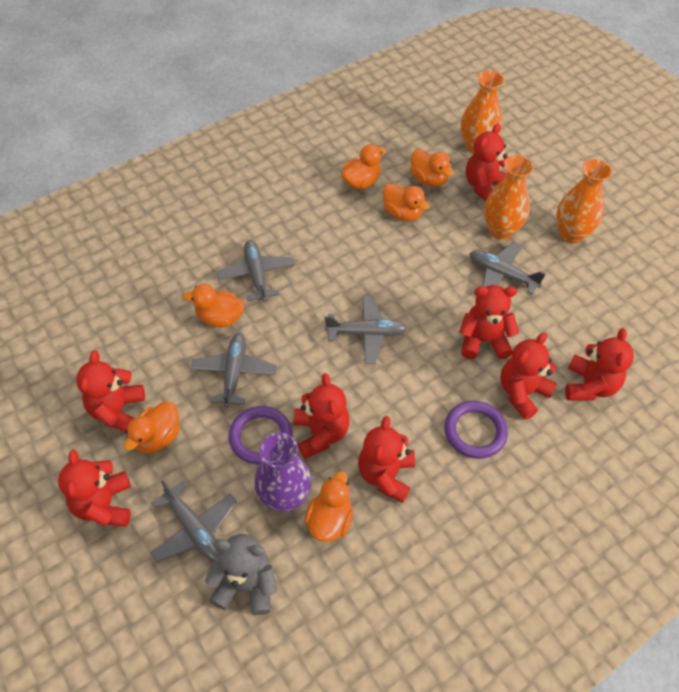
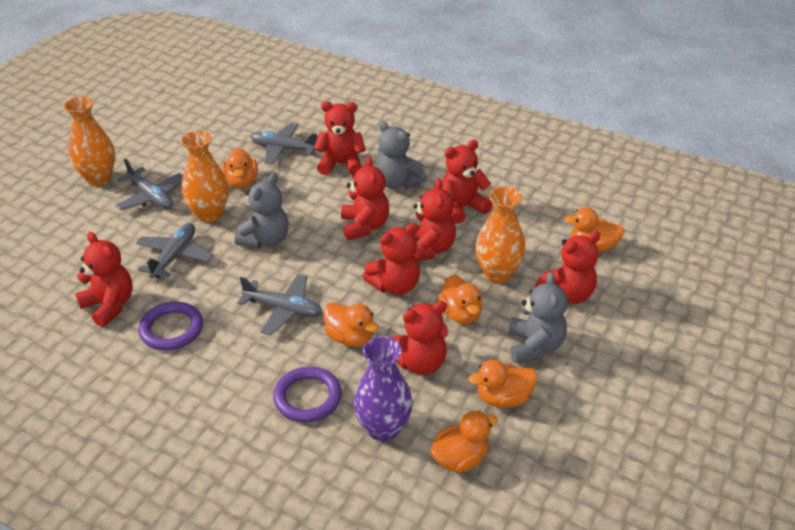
grey plane: 5 -> 4
grey teddy bear: 1 -> 3

